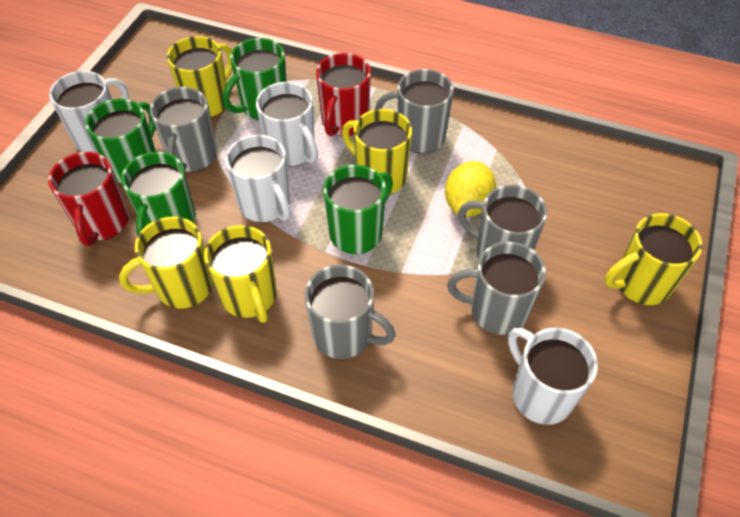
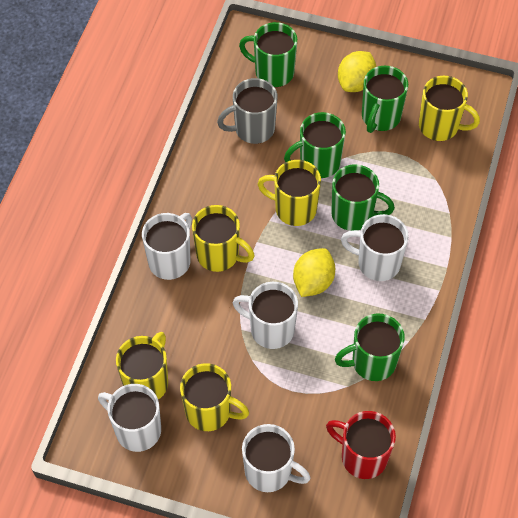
green mug: 4 -> 5
grey mug: 5 -> 1
red mug: 2 -> 1
white mug: 4 -> 5
yellow lemon: 1 -> 2

